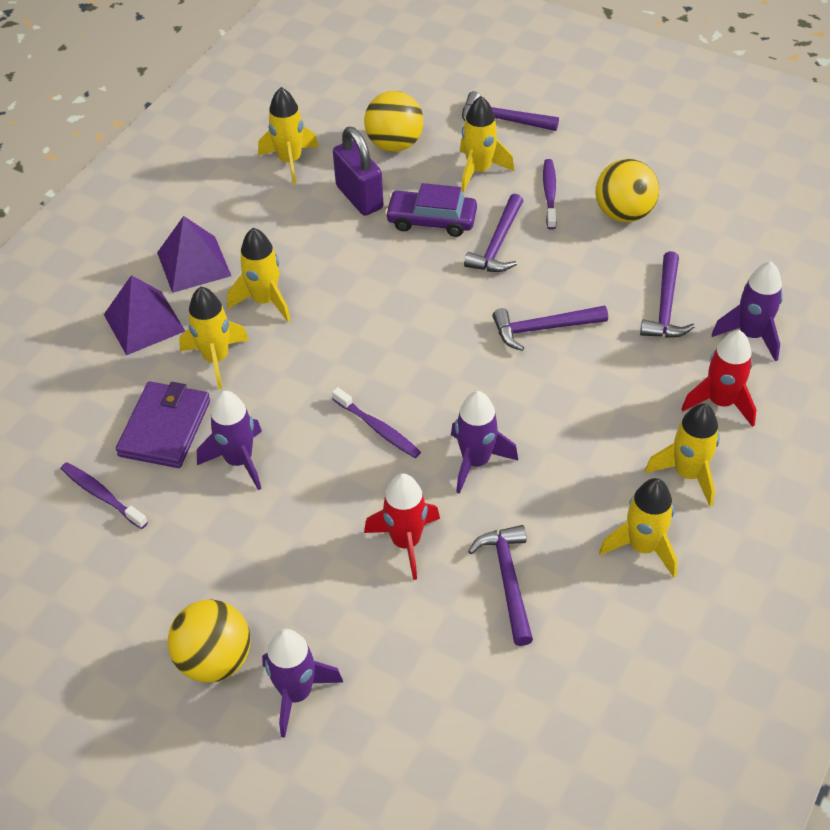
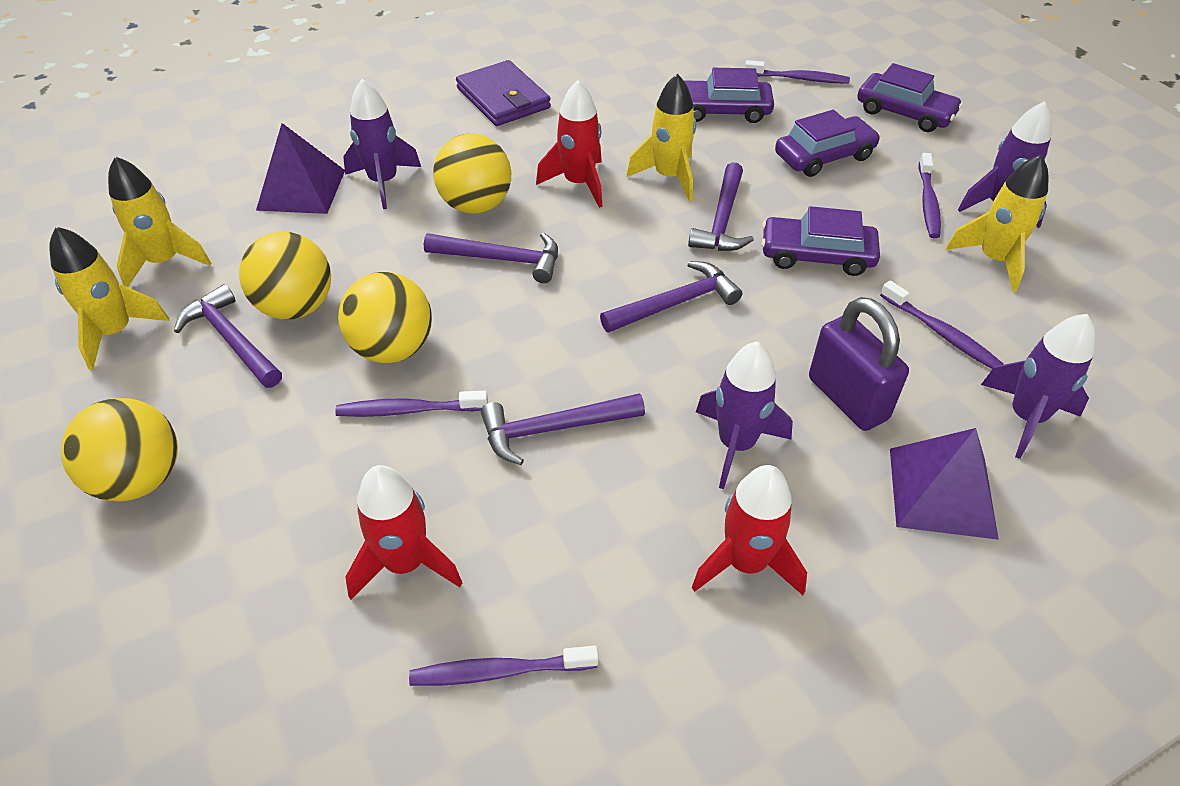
purple car: 1 -> 4
purple toothbrush: 3 -> 5
red rocket: 2 -> 3
yellow ball: 3 -> 4
yellow rocket: 6 -> 4

